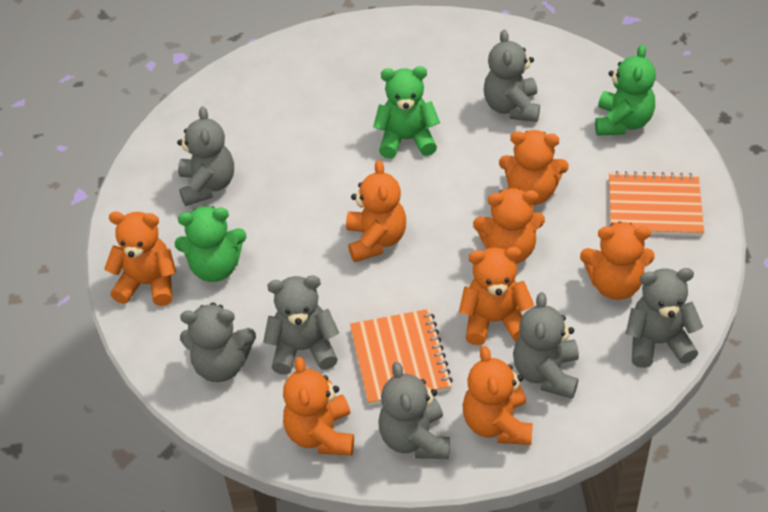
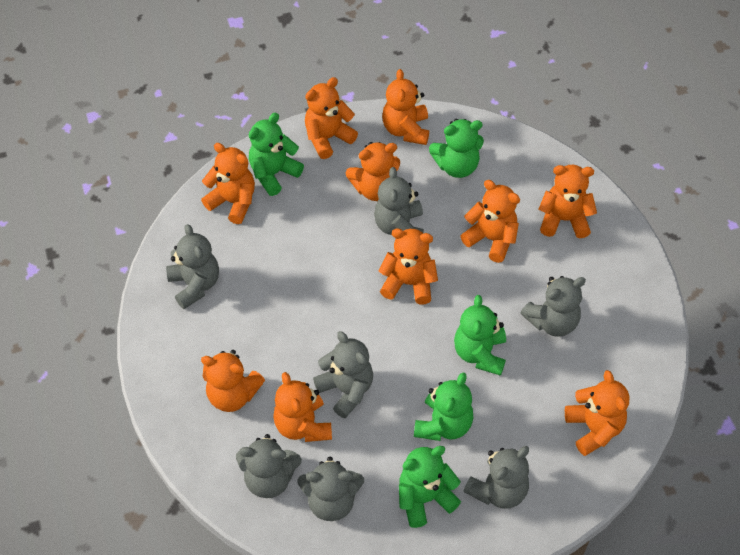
green teddy bear: 3 -> 5
orange notebook: 2 -> 0
orange teddy bear: 8 -> 10

